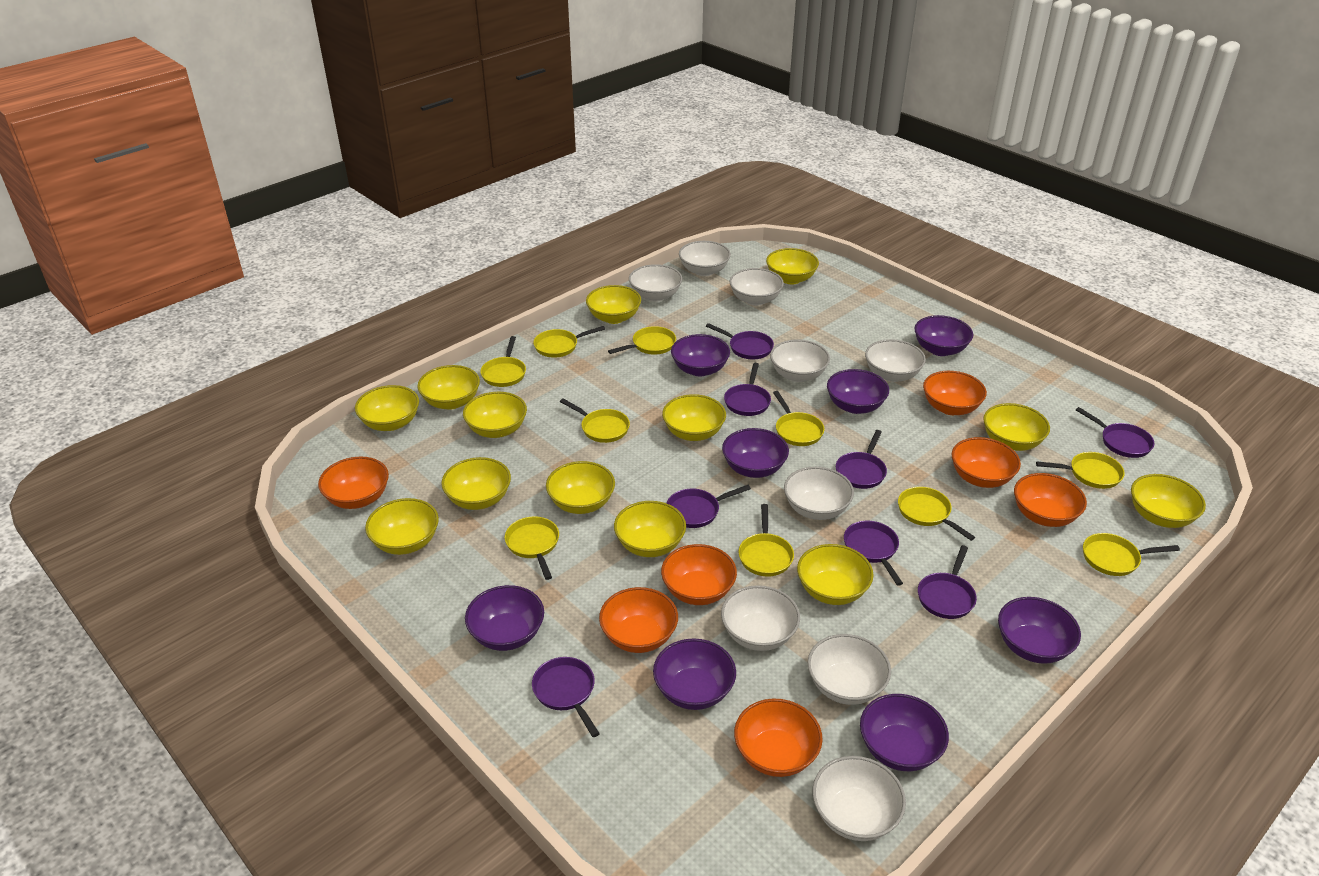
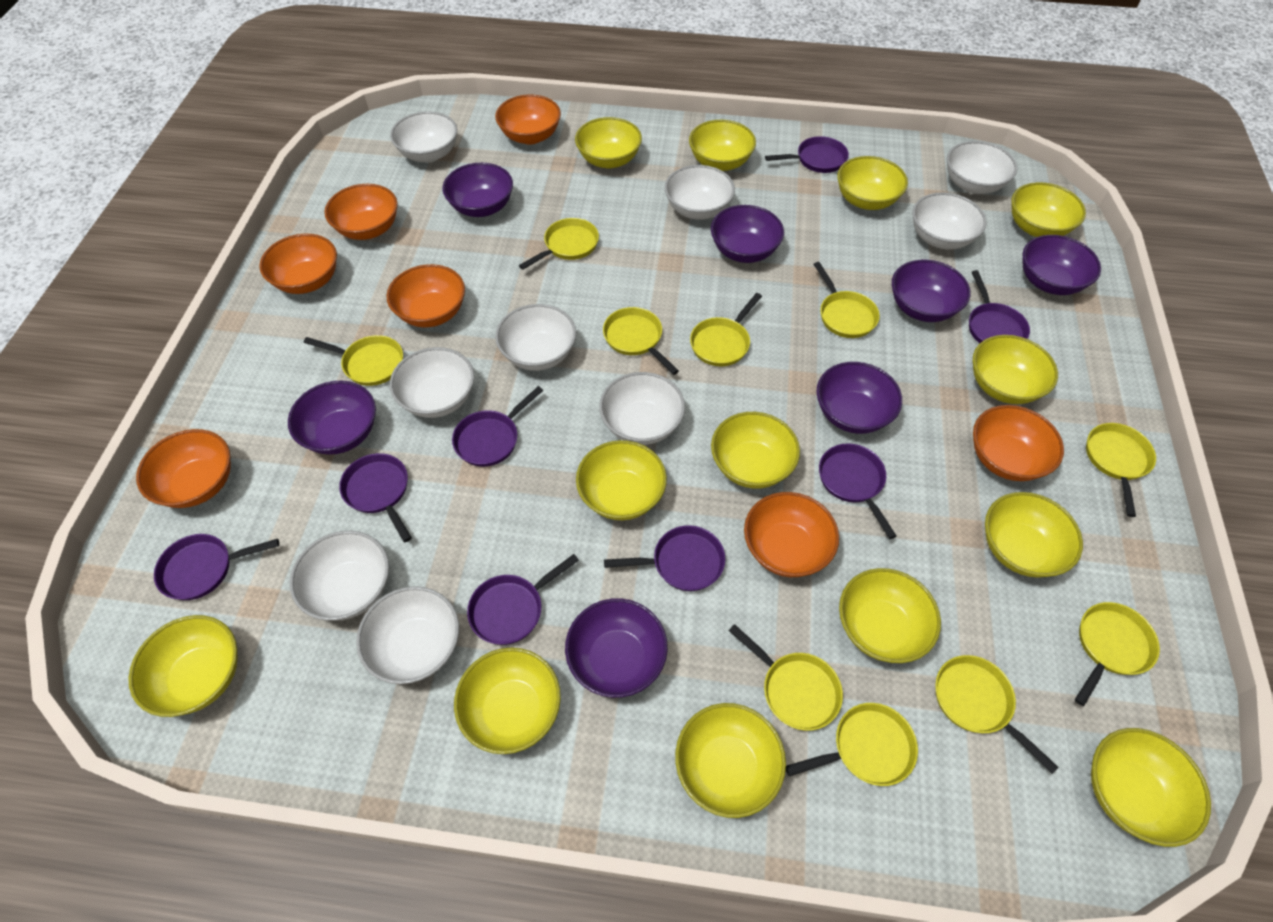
purple bowl: 8 -> 7

